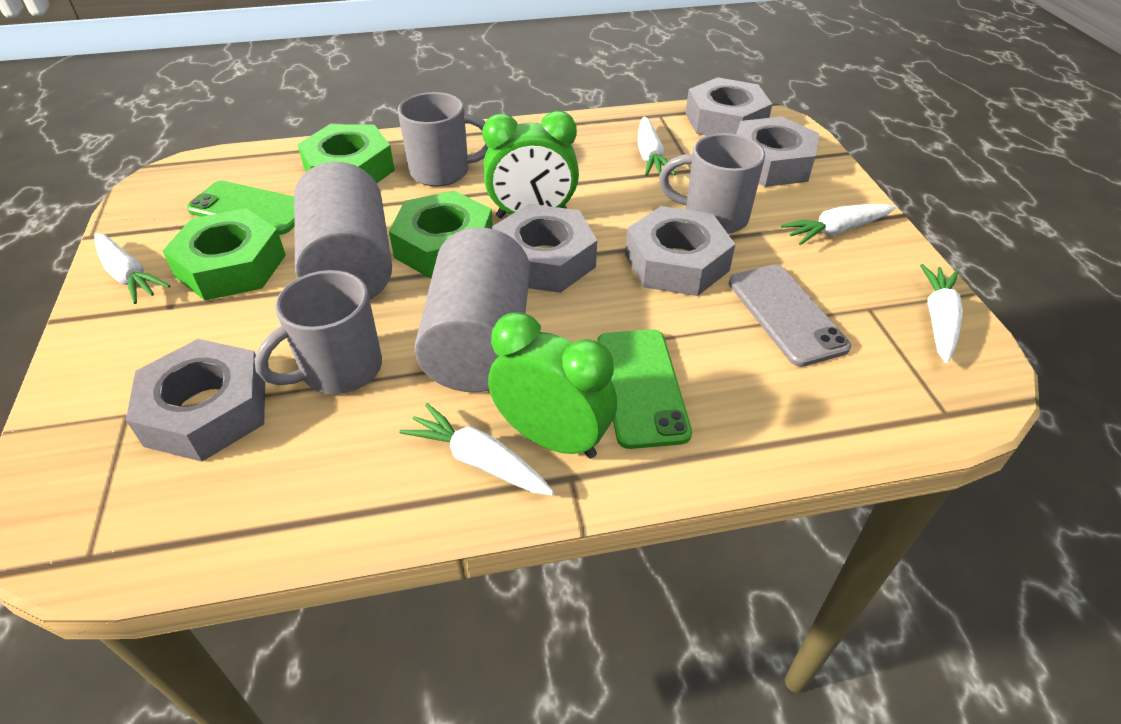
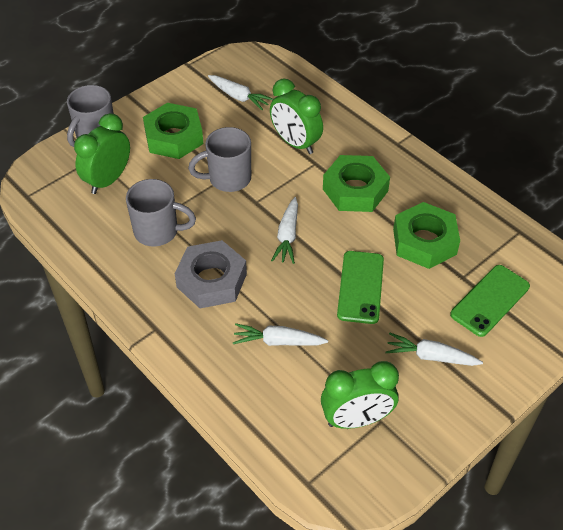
green clock: 2 -> 3
grey cylinder: 2 -> 0
grey nut: 5 -> 1
grey phone: 1 -> 0
white carrot: 5 -> 4

